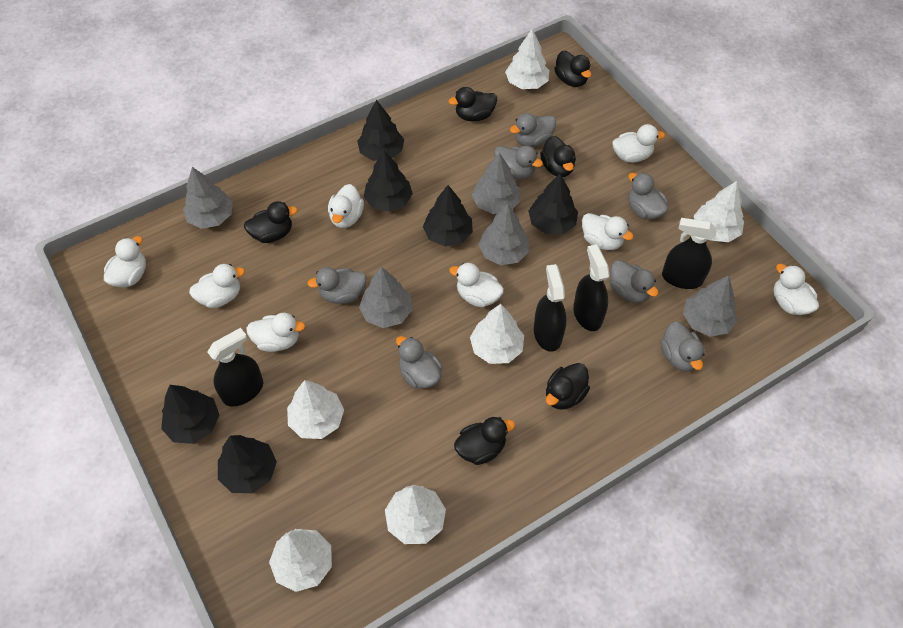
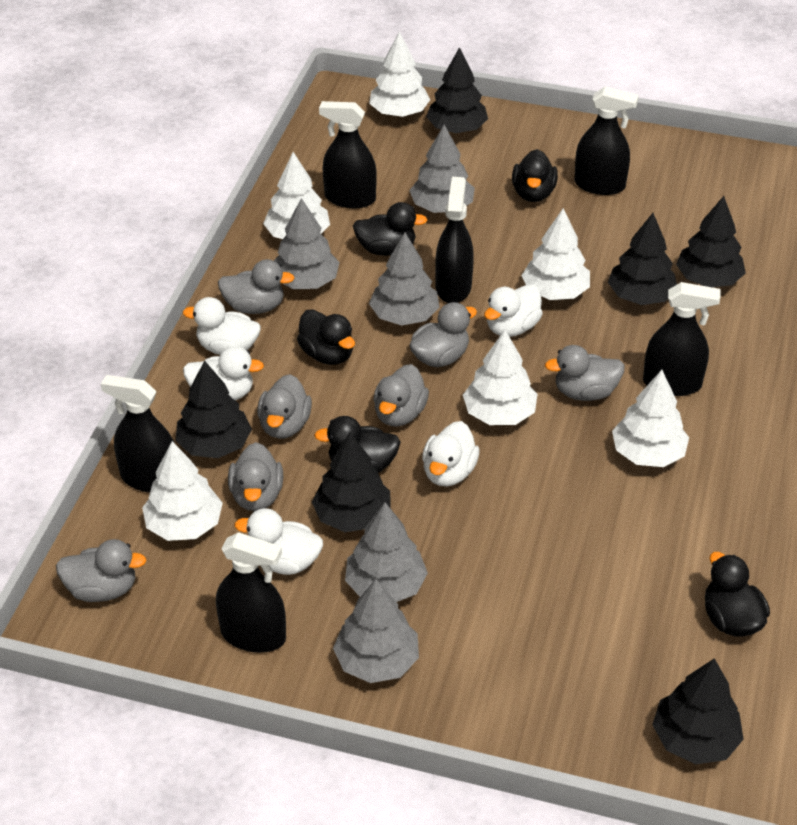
black duck: 6 -> 5
black spray bottle: 4 -> 6
white duck: 8 -> 5

